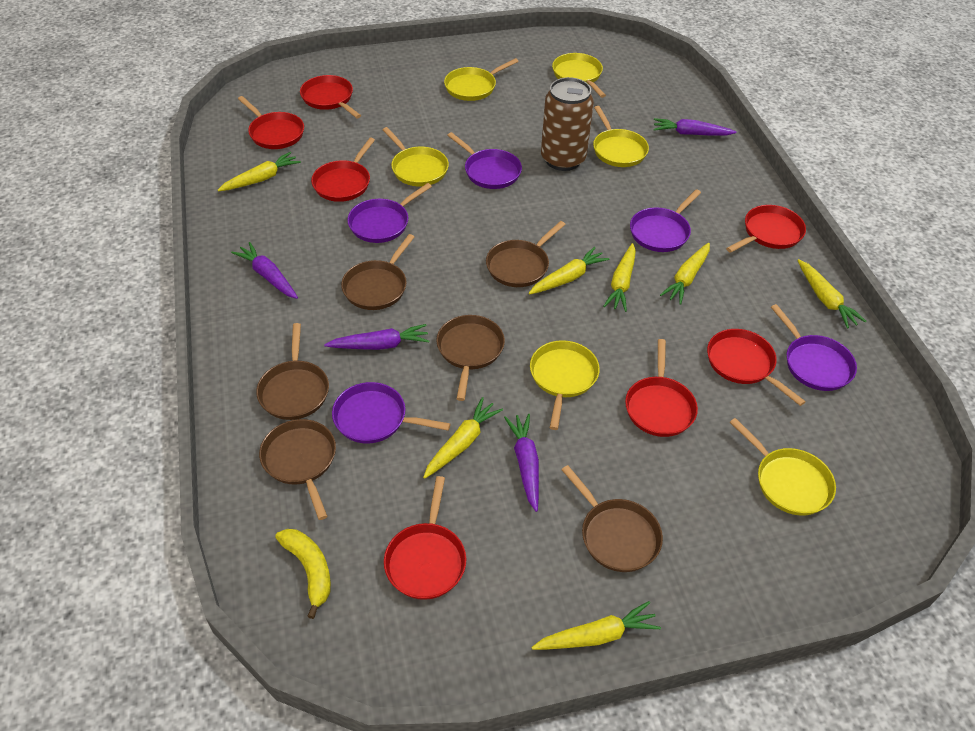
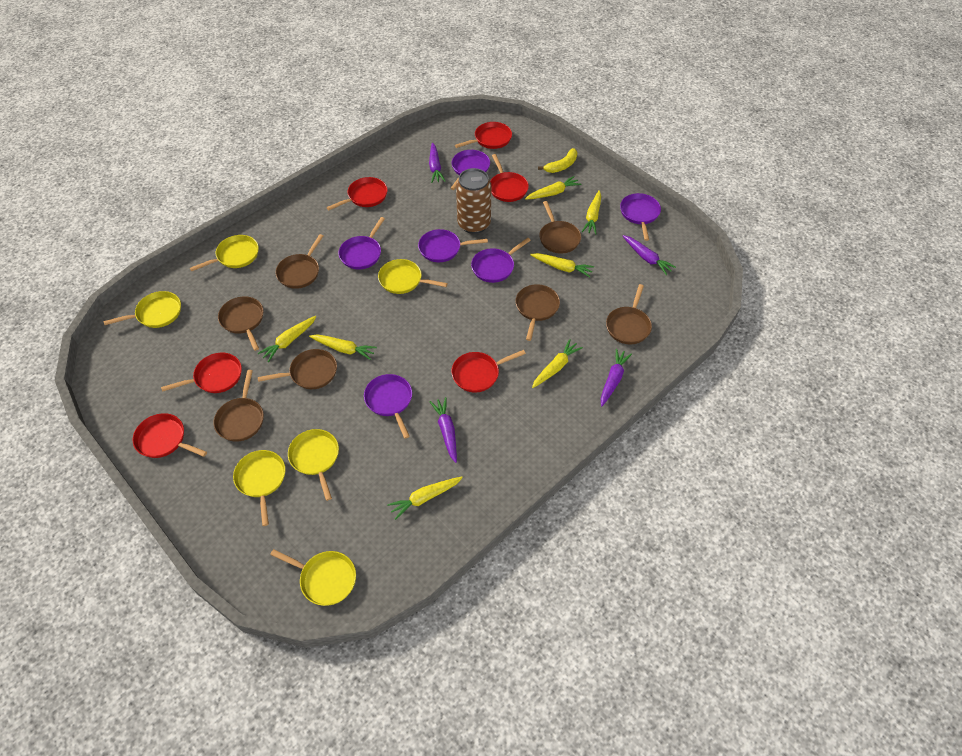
brown pan: 6 -> 7
purple pan: 5 -> 6
red pan: 7 -> 6

